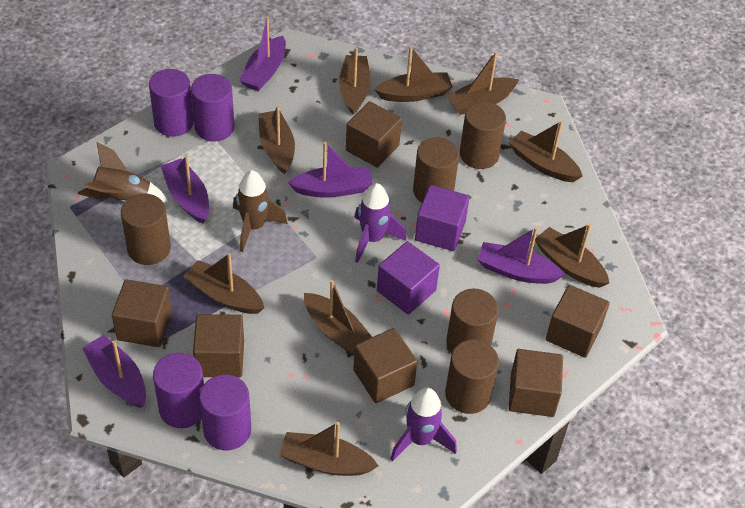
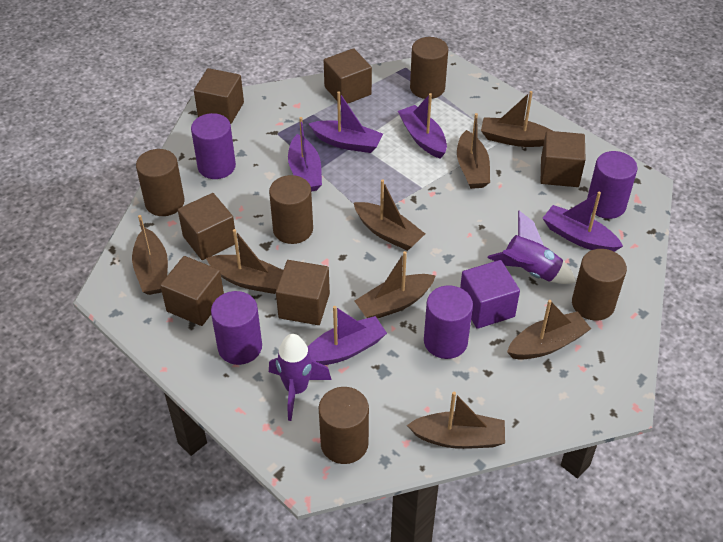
brown boat: 9 -> 8
brown rocket: 2 -> 0
purple cube: 2 -> 1

